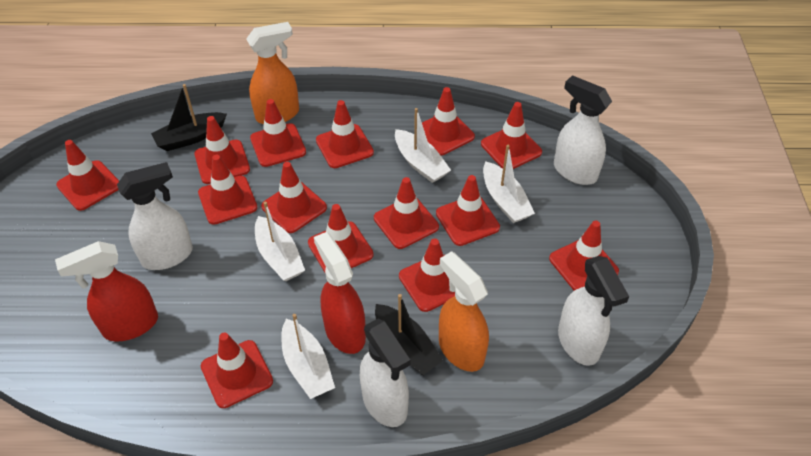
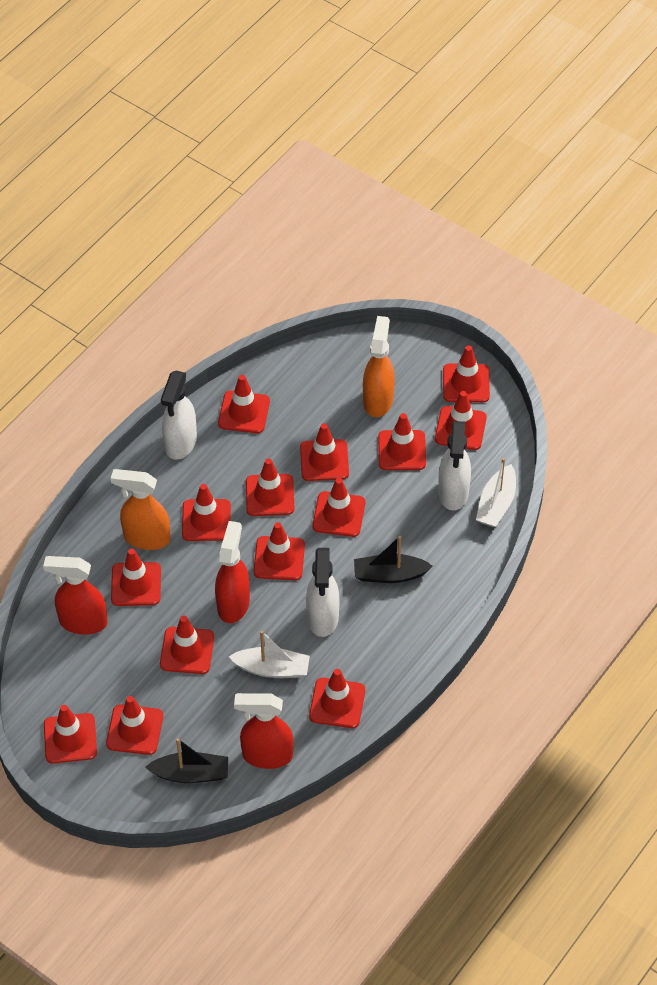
red spray bottle: 2 -> 3
white boat: 4 -> 2
white spray bottle: 4 -> 3

